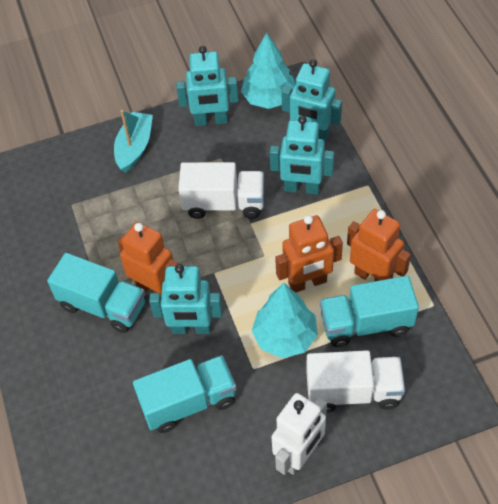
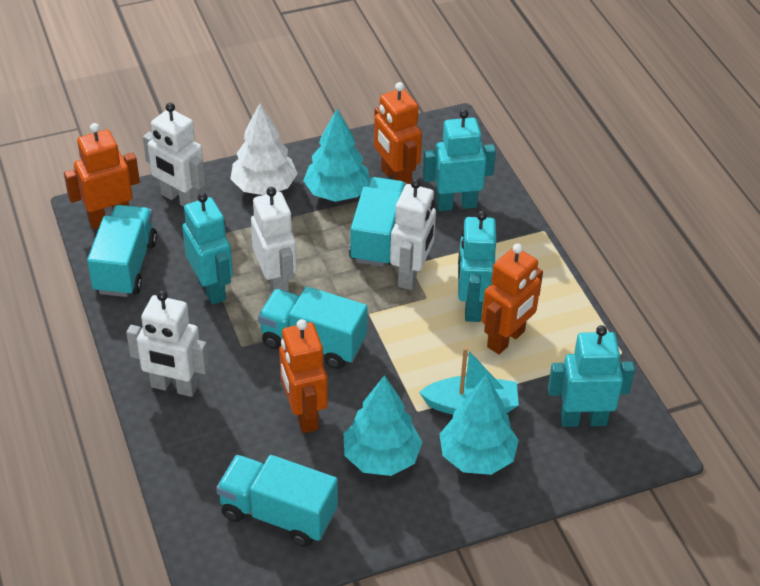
orange robot: 3 -> 4
turquoise tree: 2 -> 3
turquoise truck: 3 -> 4
white robot: 1 -> 4
white tree: 0 -> 1
white truck: 2 -> 0

